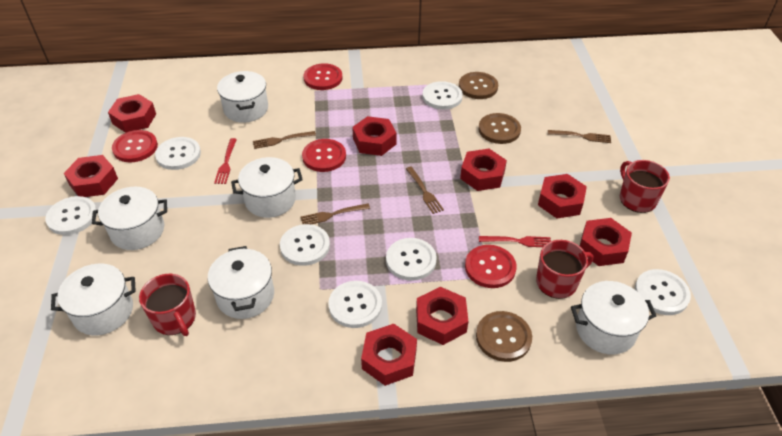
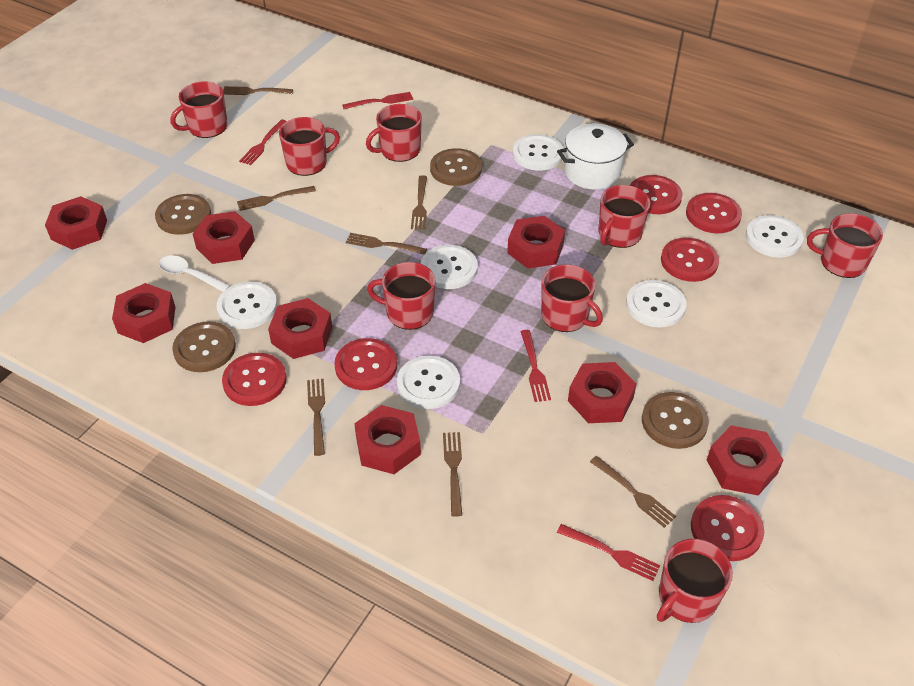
brown button: 3 -> 4
brown fork: 4 -> 7
red button: 4 -> 6
red fork: 2 -> 4
red mug: 3 -> 8
white button: 7 -> 6
white pot: 6 -> 1
white spoon: 0 -> 1

